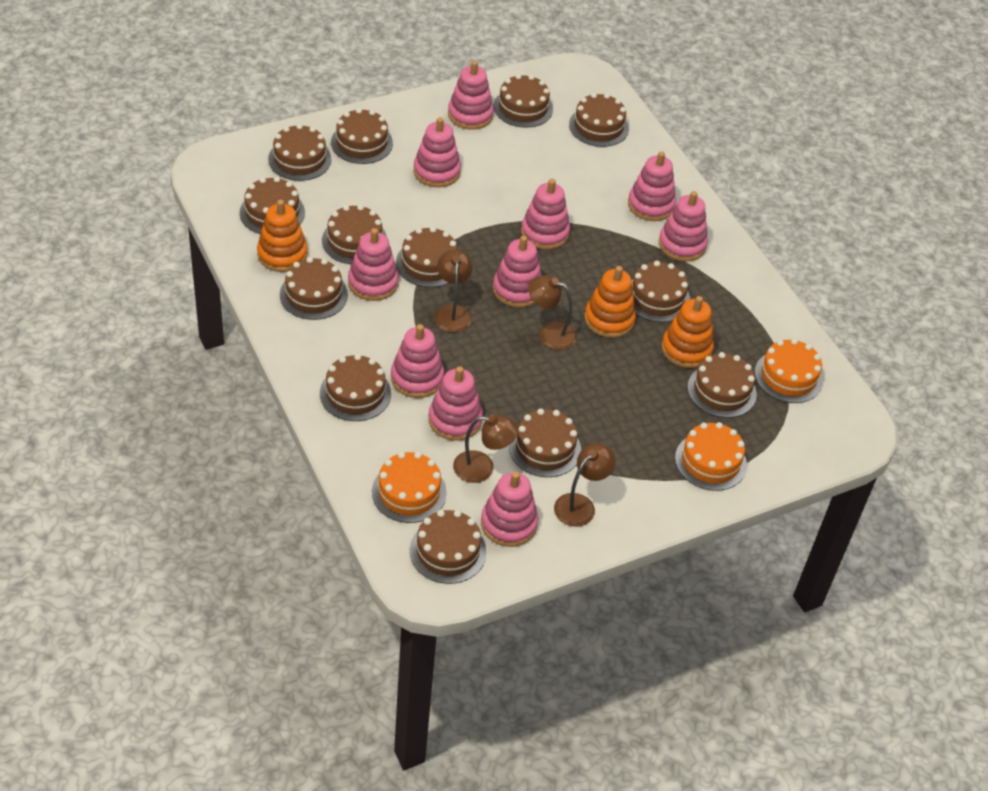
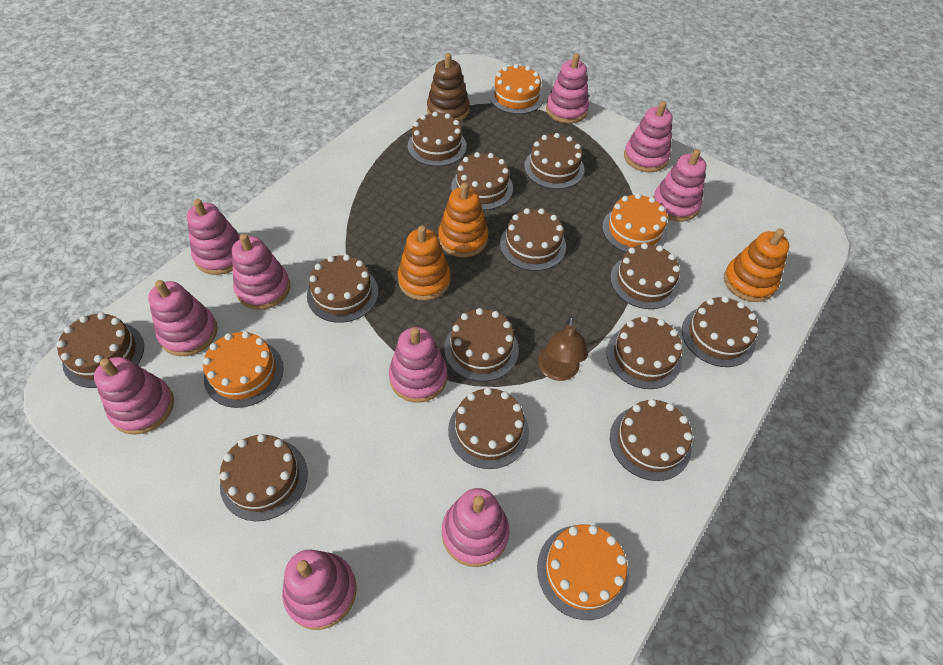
brown lamp: 4 -> 1
brown stacking toy: 0 -> 1
orange cake: 3 -> 4

